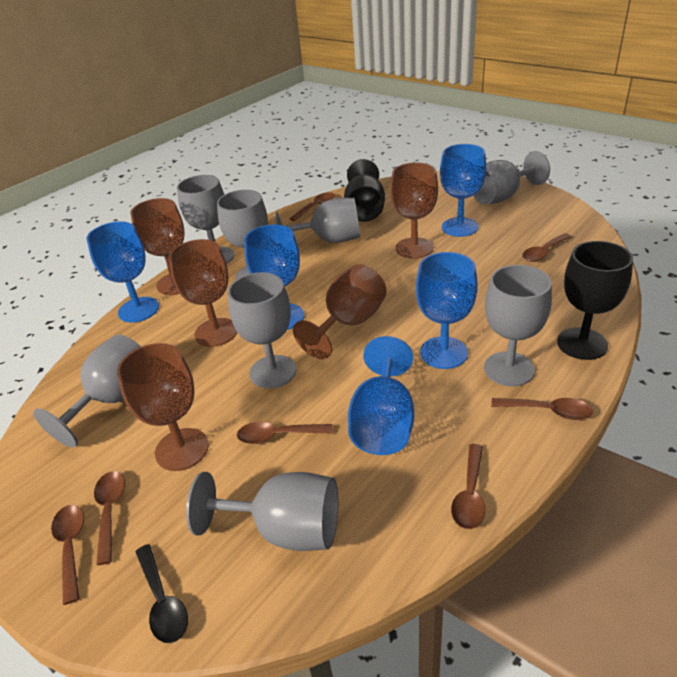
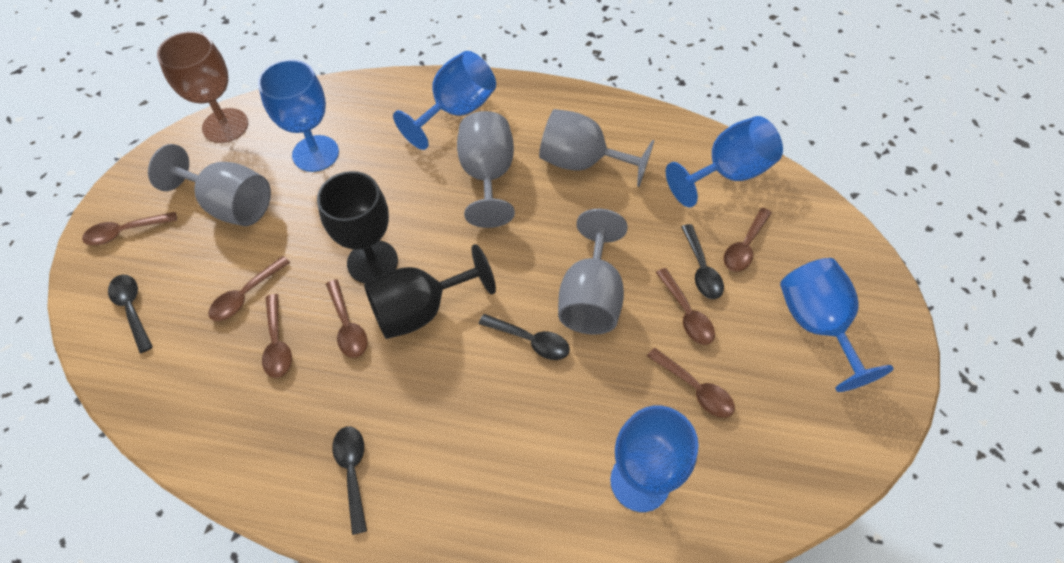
black spoon: 1 -> 4
brown goblet: 5 -> 1
grey goblet: 8 -> 4

